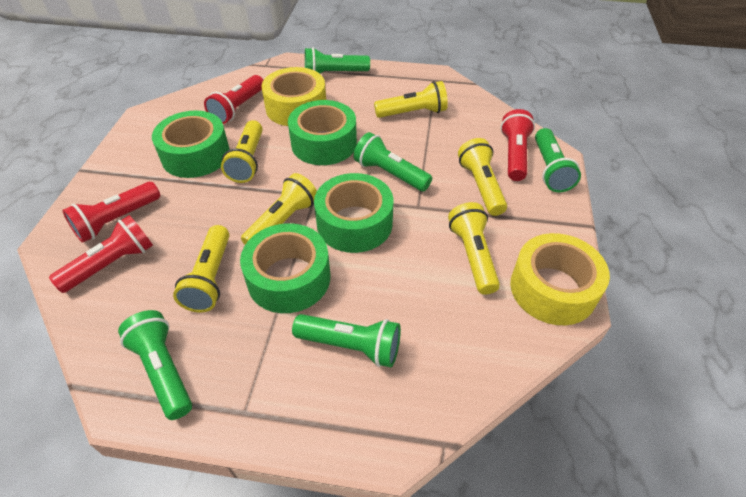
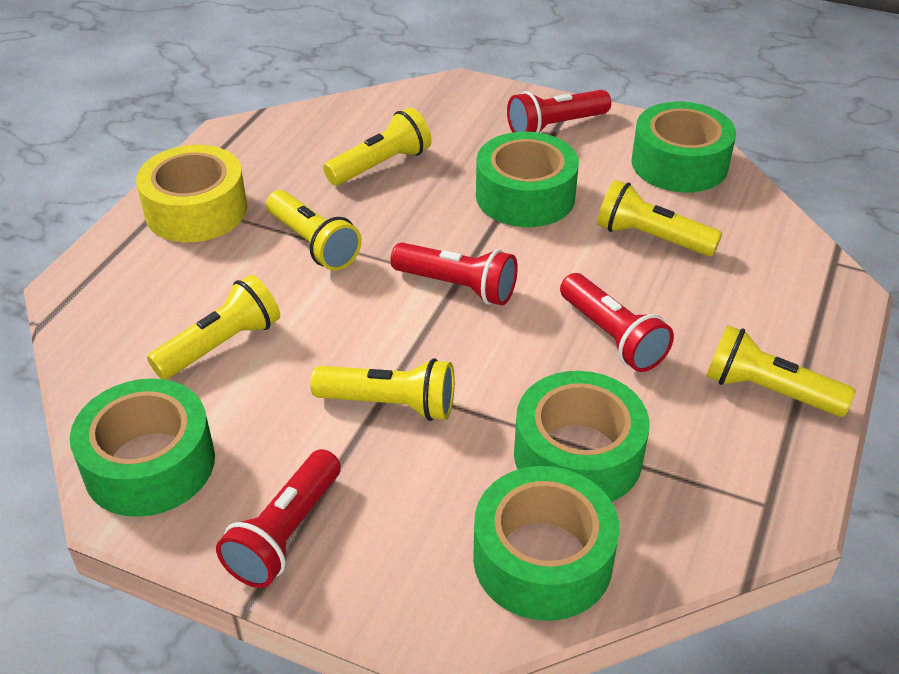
green flashlight: 5 -> 0
green tape: 4 -> 5
yellow tape: 2 -> 1

